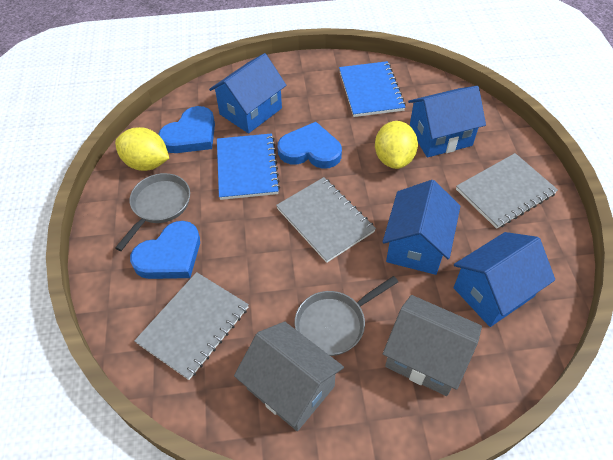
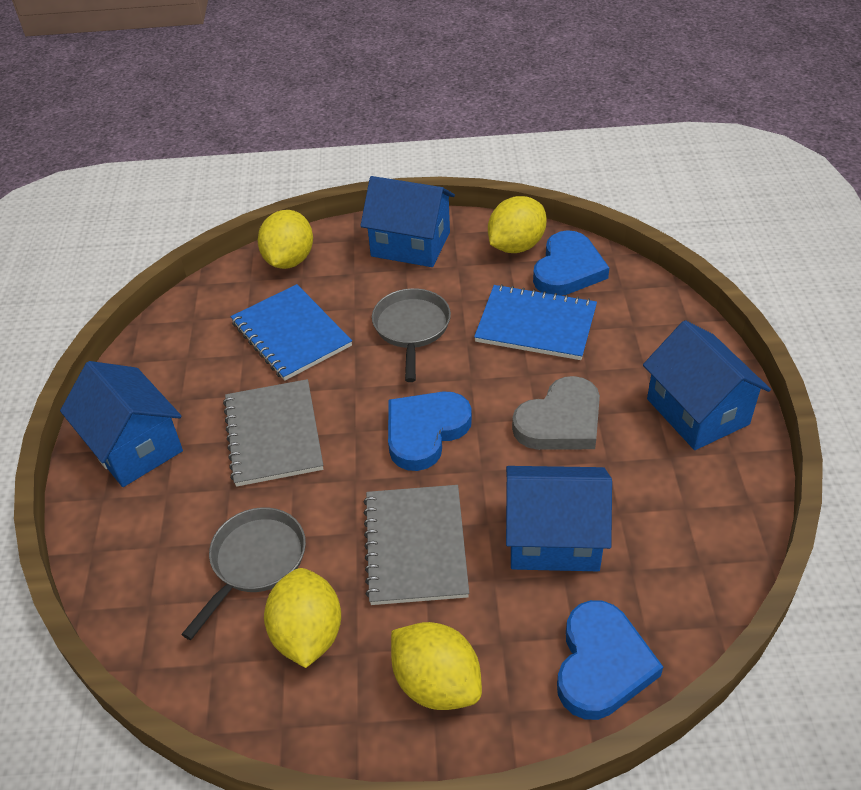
grey heart: 0 -> 1
grey house: 2 -> 0
grey notebook: 3 -> 2
yellow lemon: 2 -> 4

